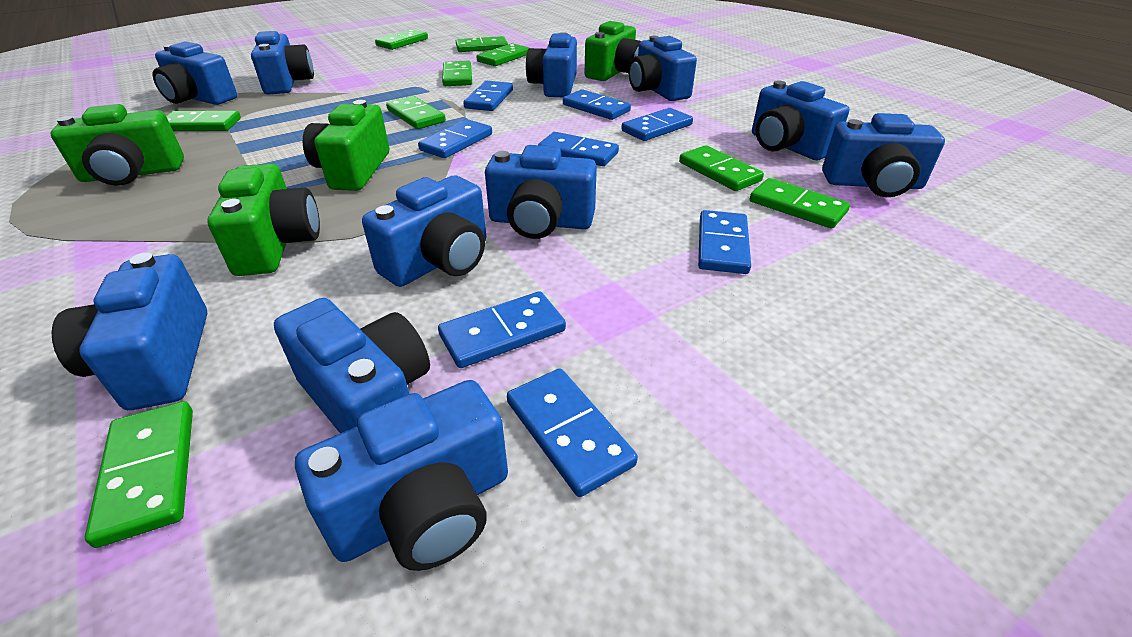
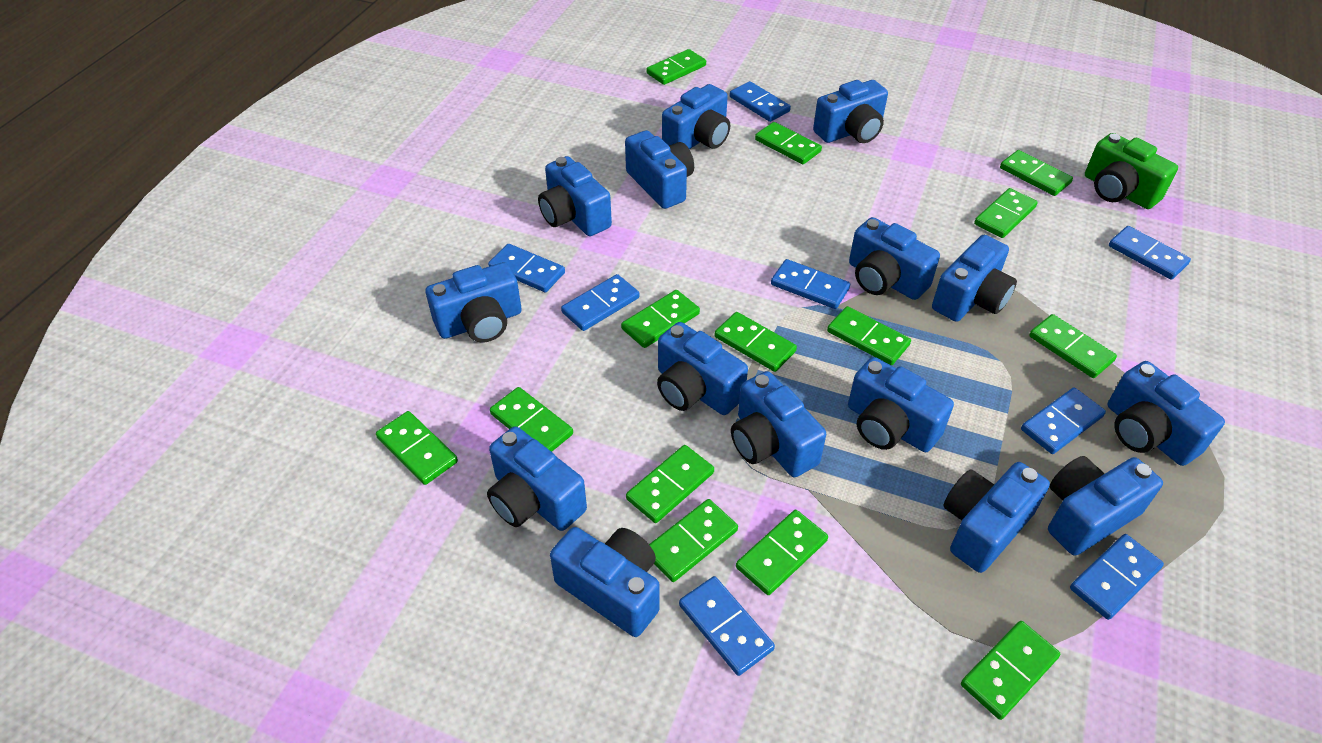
blue camera: 11 -> 15
green camera: 4 -> 1
green domino: 9 -> 14

